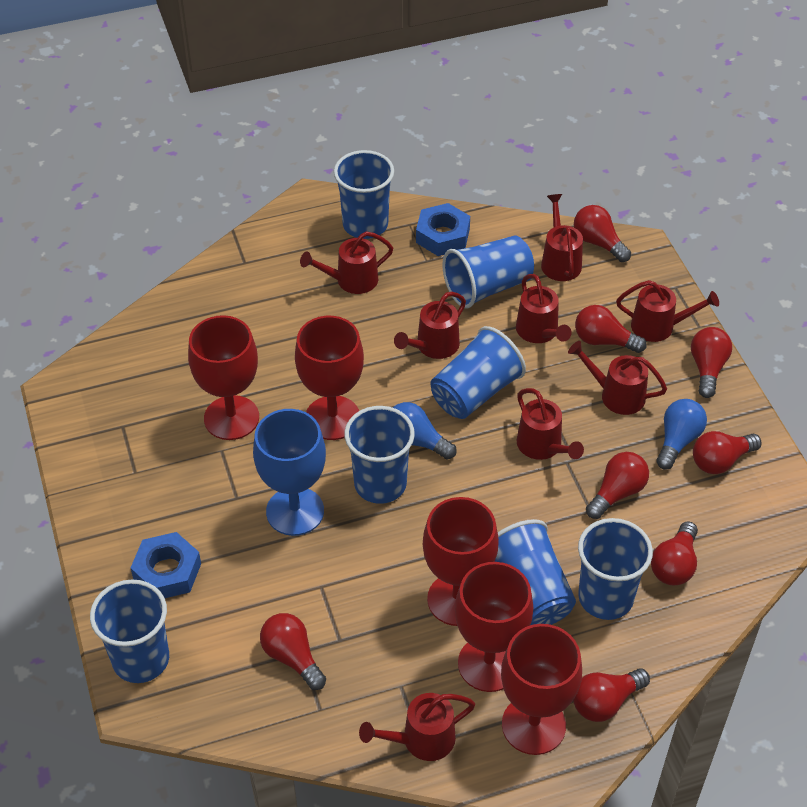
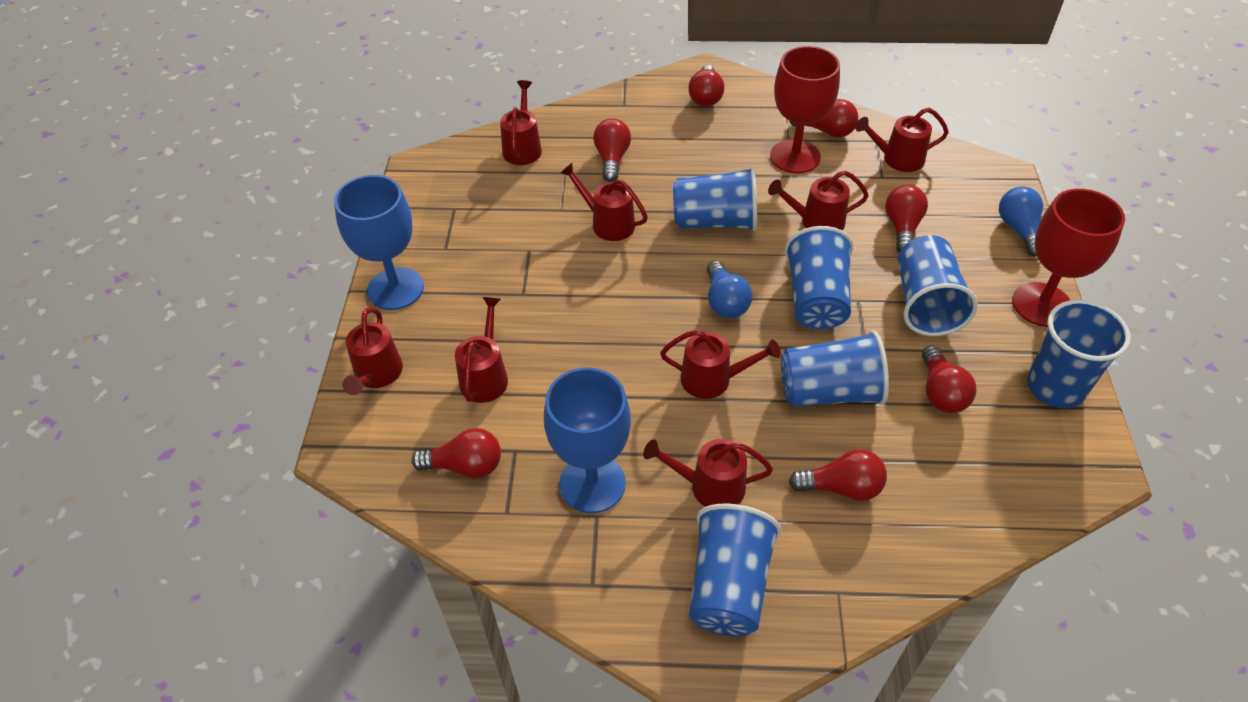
blue cup: 7 -> 6
blue goblet: 1 -> 2
blue nut: 2 -> 0
red goblet: 5 -> 2
red light bulb: 8 -> 7

